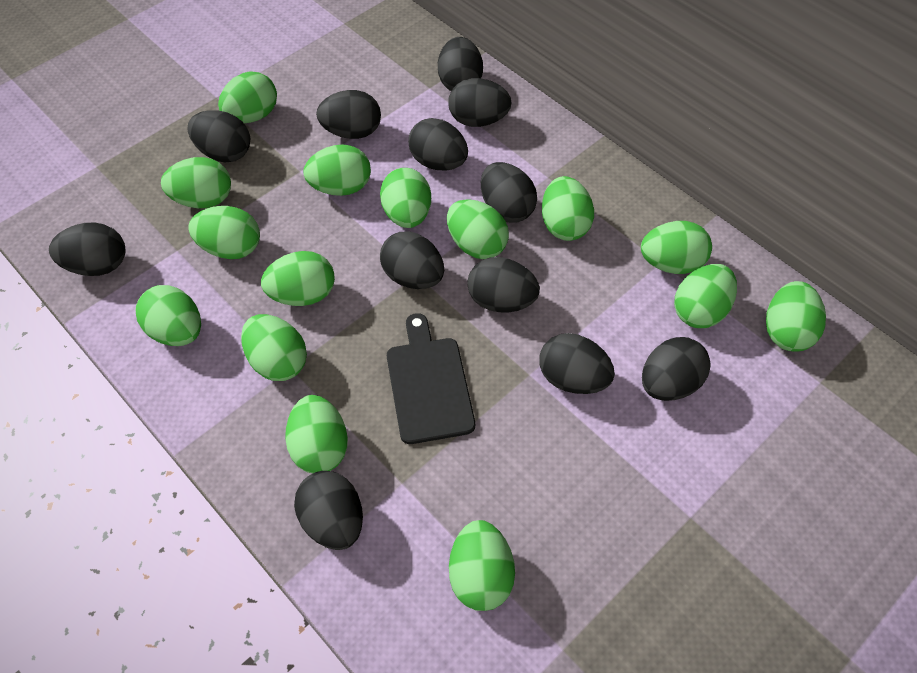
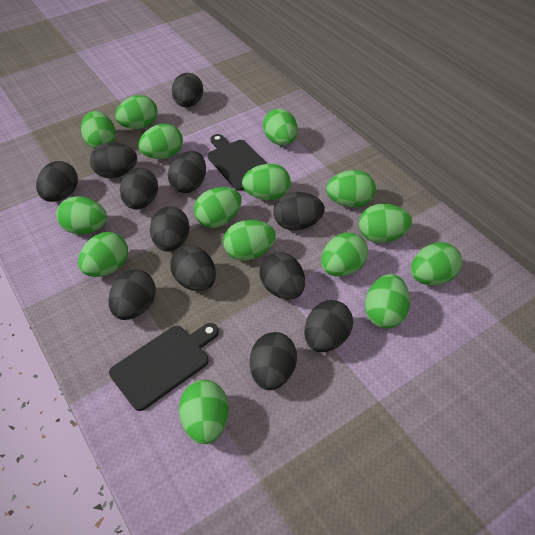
black cutting board: 1 -> 2

